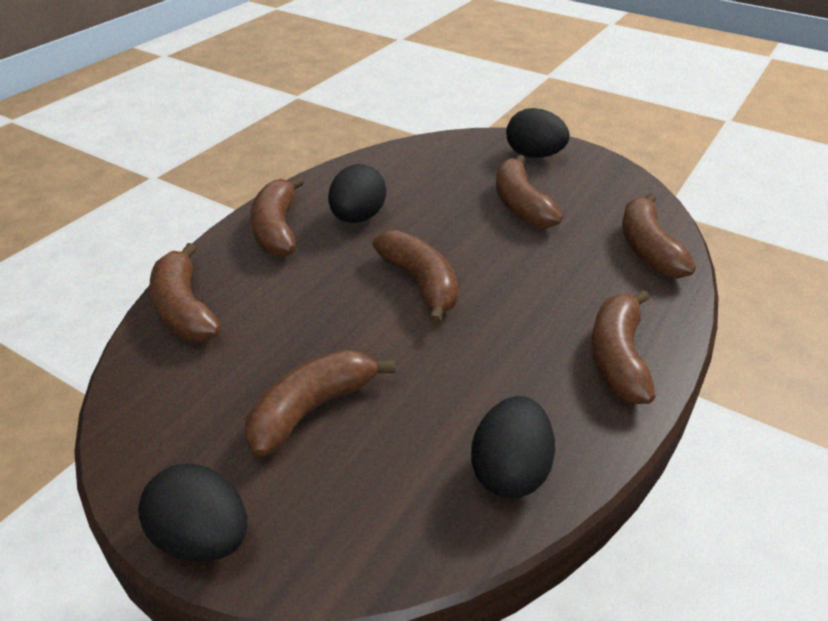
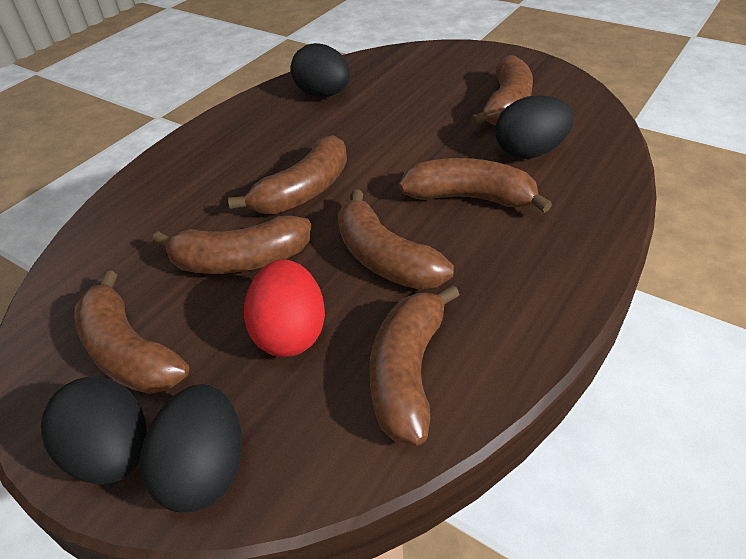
red egg: 0 -> 1

